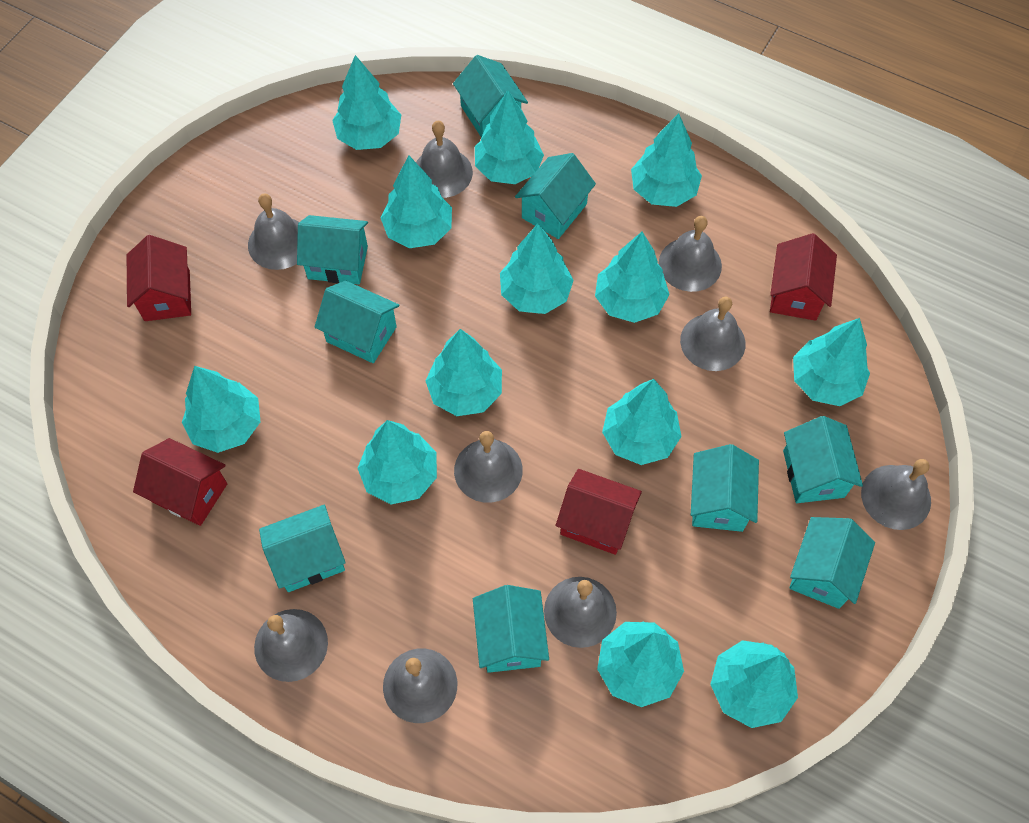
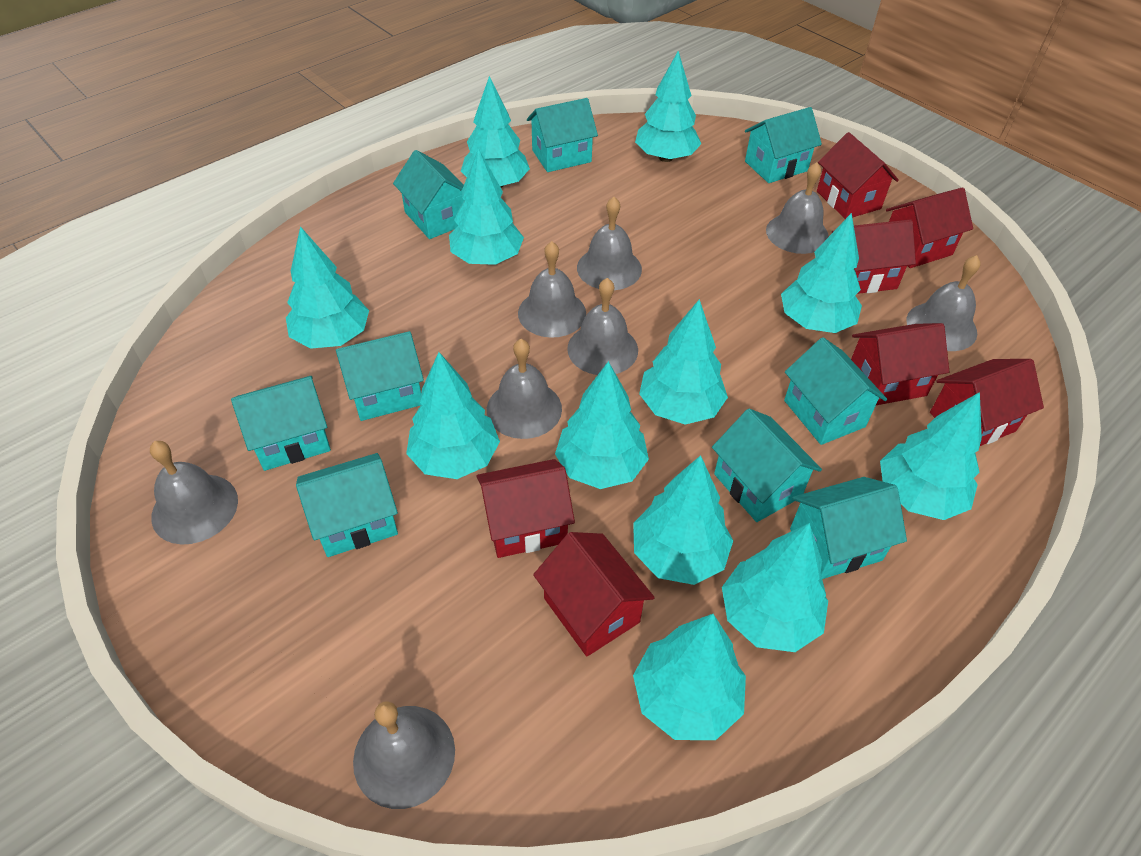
grey bell: 9 -> 8
red house: 4 -> 7
turquoise tree: 13 -> 12

